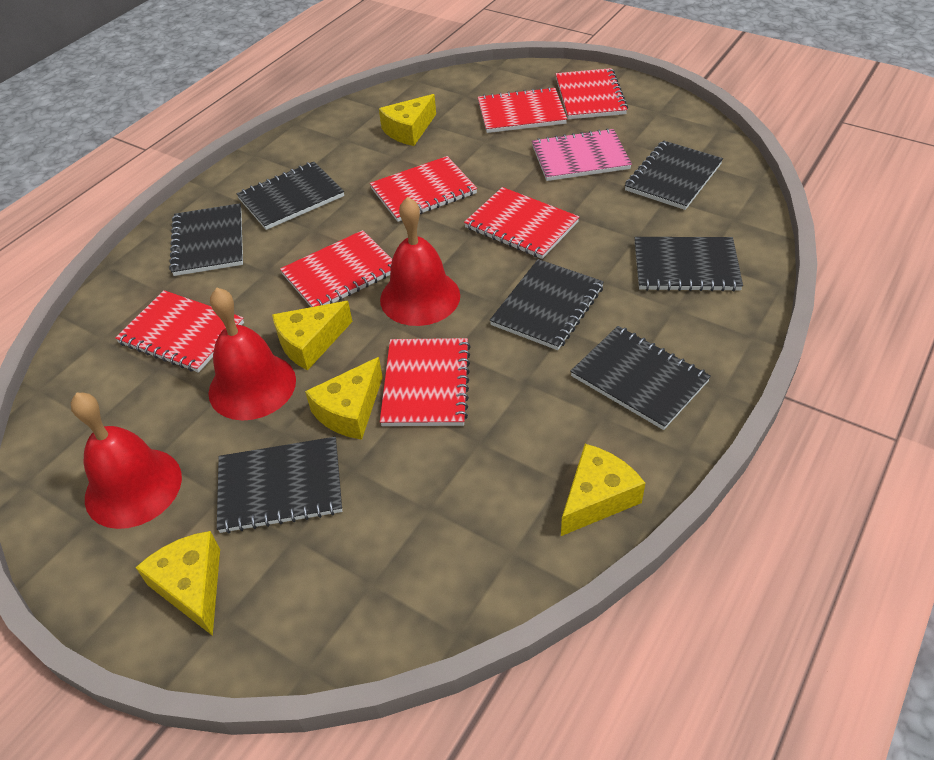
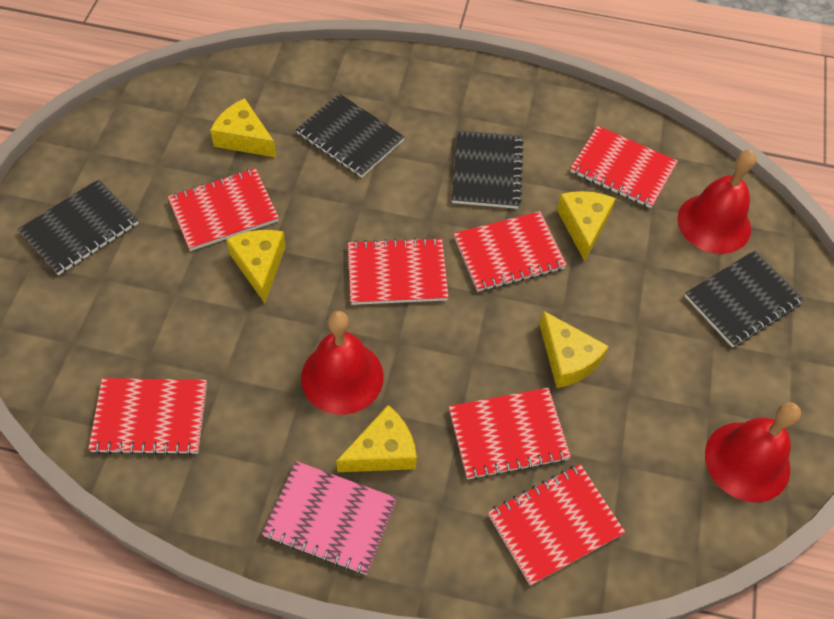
black notebook: 7 -> 4

